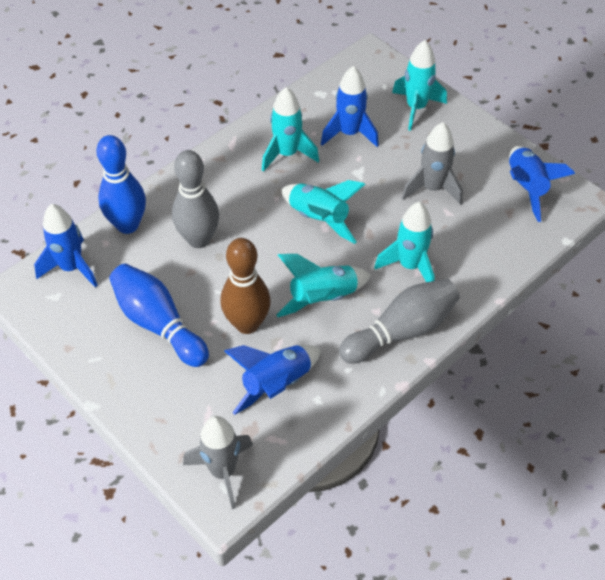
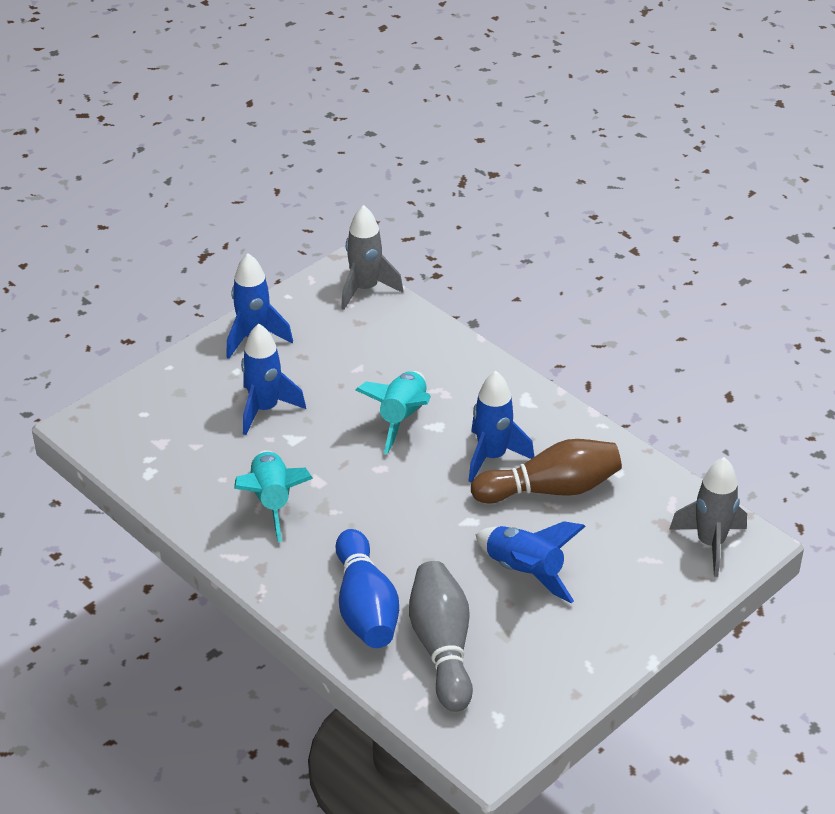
blue bowling pin: 2 -> 1
grey bowling pin: 2 -> 1
turquoise rocket: 5 -> 2

